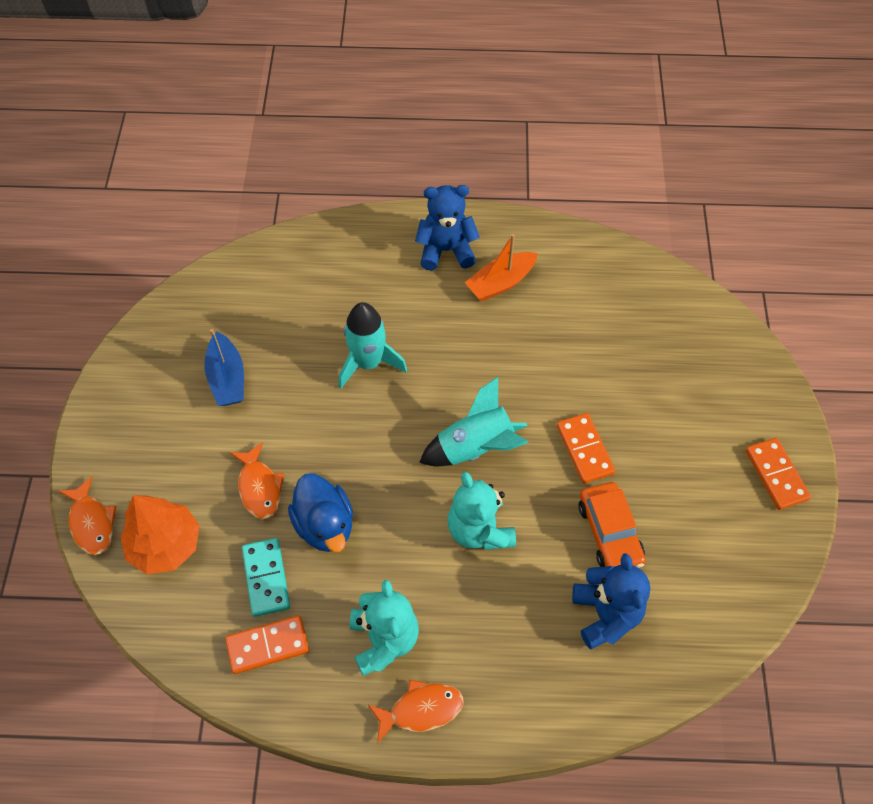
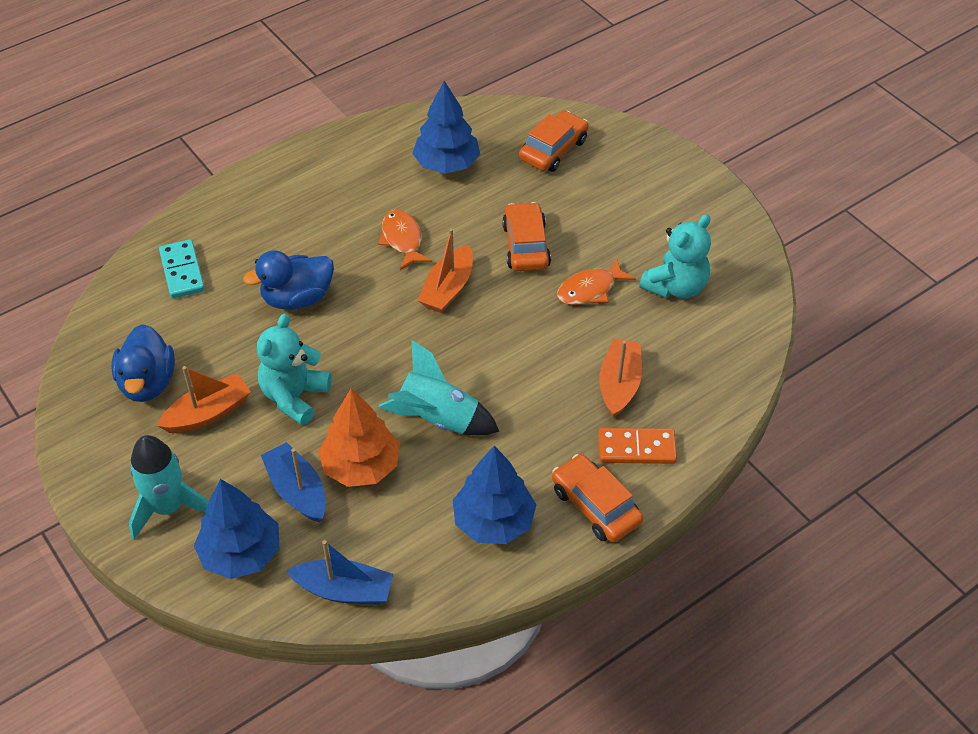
blue boat: 1 -> 2
blue duck: 1 -> 2
blue teddy bear: 2 -> 0
blue tree: 0 -> 3
orange boat: 1 -> 3
orange car: 1 -> 3
orange domino: 3 -> 1
orange fish: 3 -> 2

